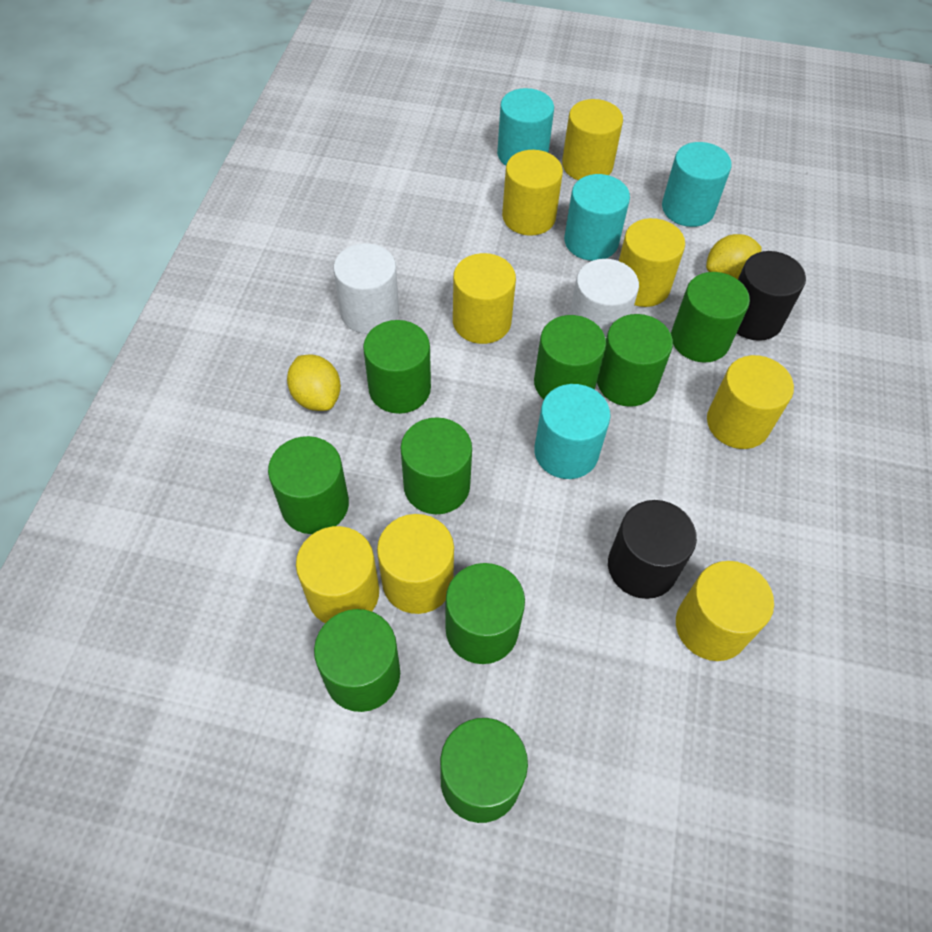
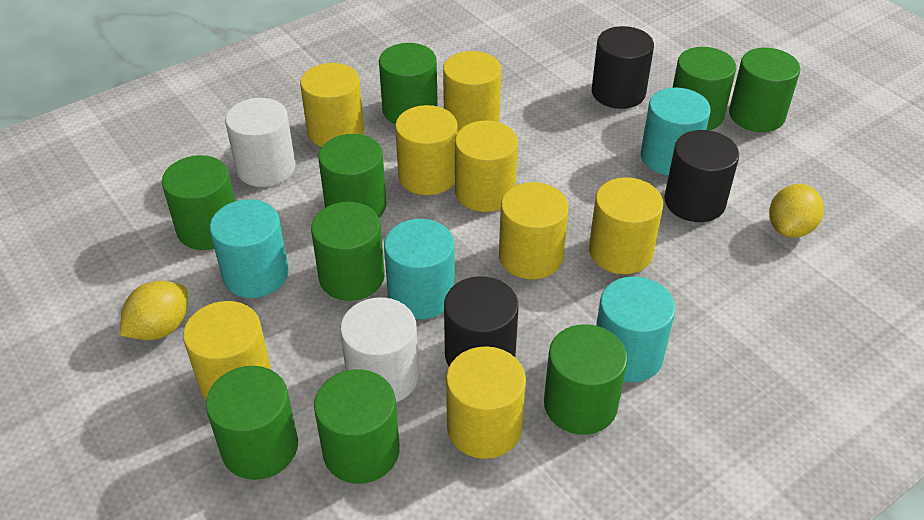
black cylinder: 2 -> 3

